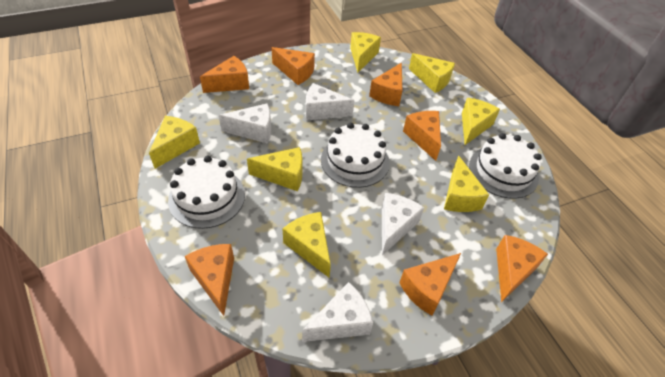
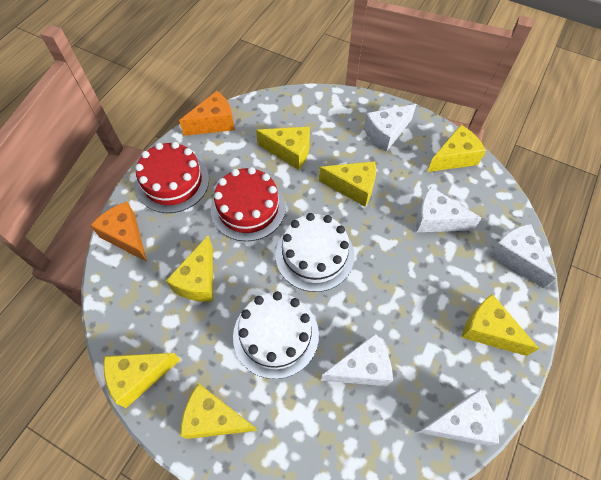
orange cheese: 7 -> 2
red cake: 0 -> 2
white cake: 3 -> 2
white cheese: 4 -> 5

